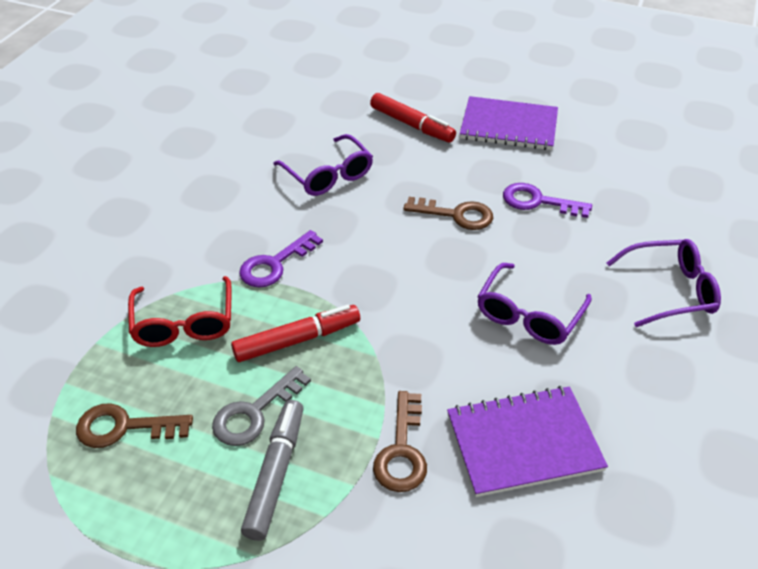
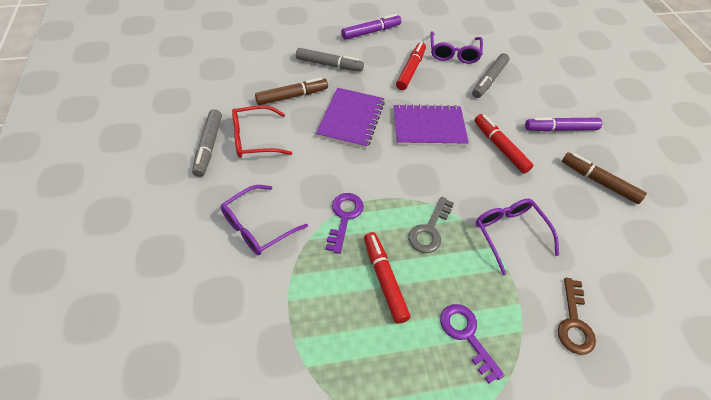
brown key: 3 -> 1
brown marker: 0 -> 2
grey marker: 1 -> 3
purple marker: 0 -> 2
red marker: 2 -> 3

